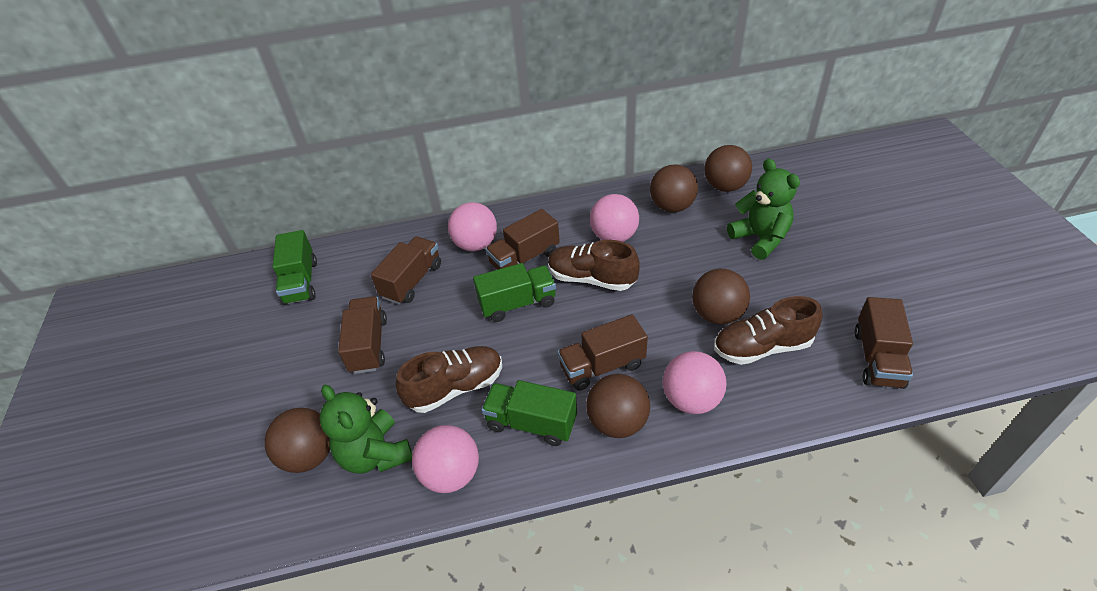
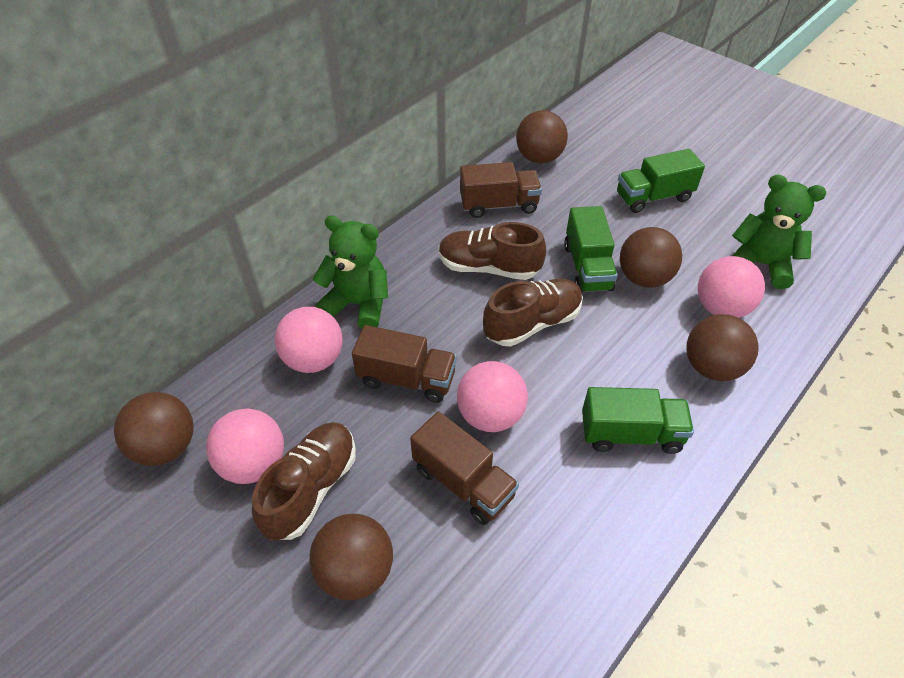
brown truck: 5 -> 3

